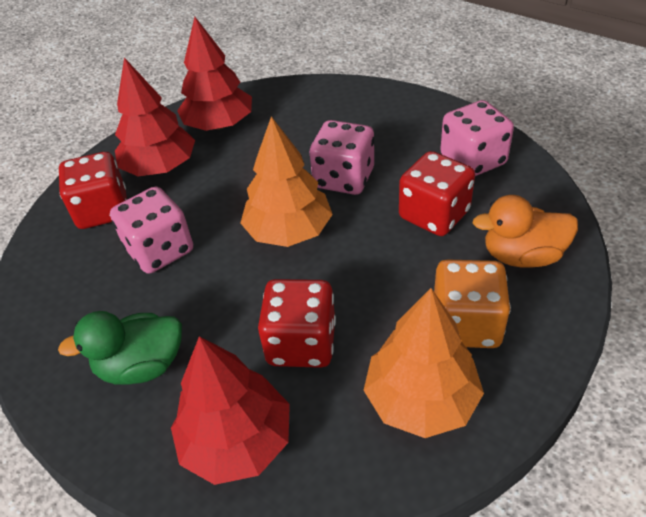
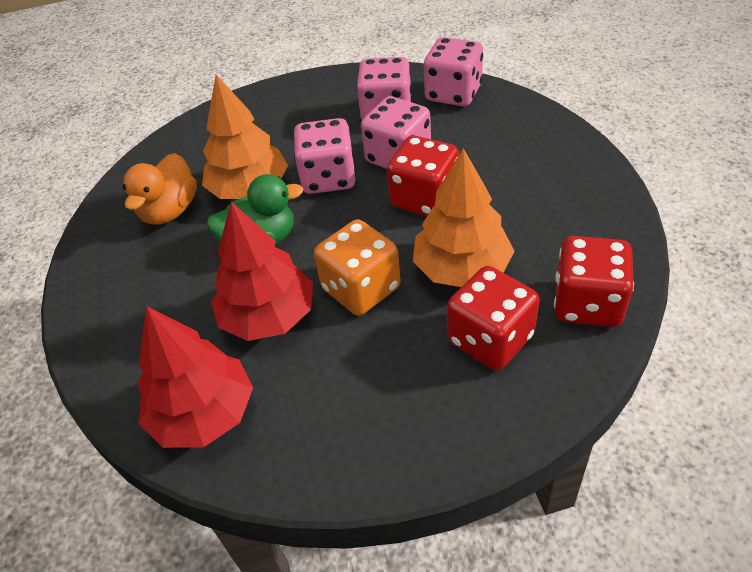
pink dice: 3 -> 4
red tree: 3 -> 2

